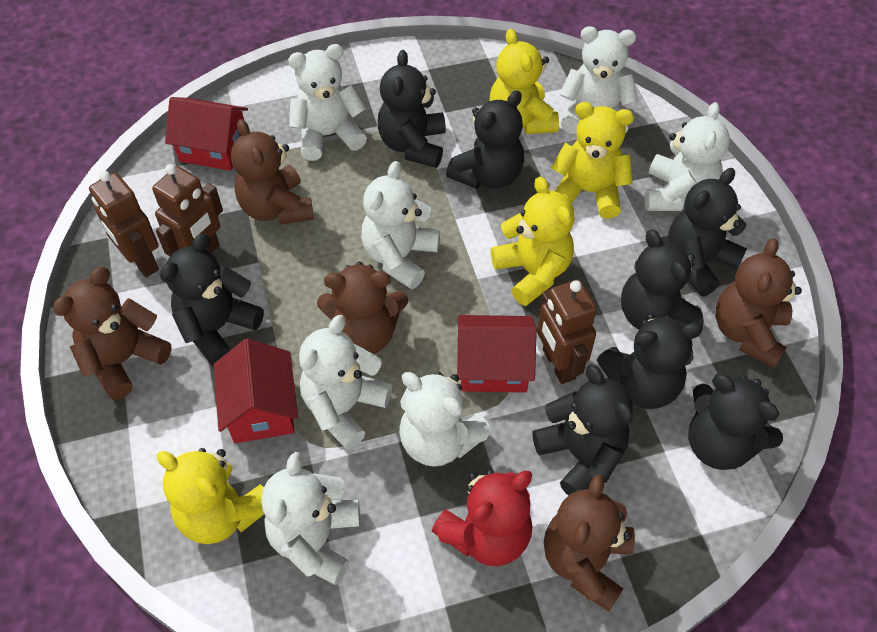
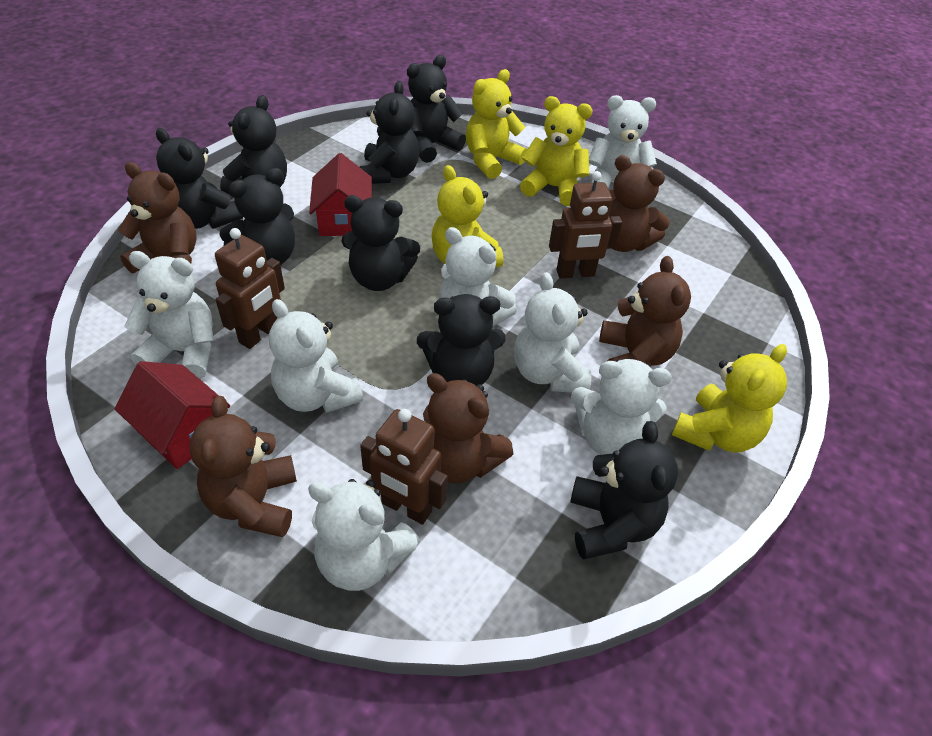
red house: 3 -> 2
red teddy bear: 1 -> 0

